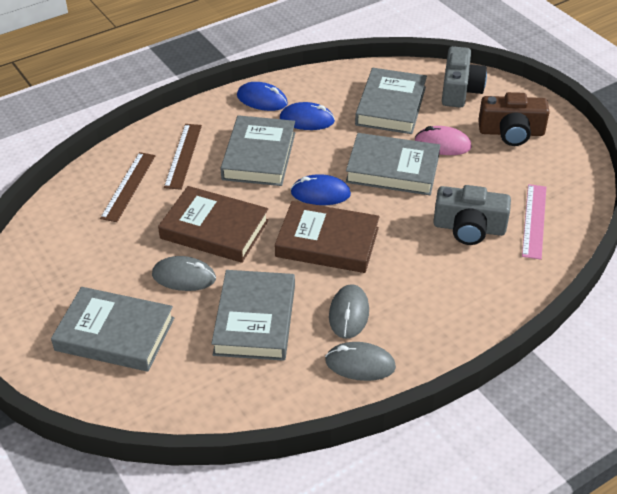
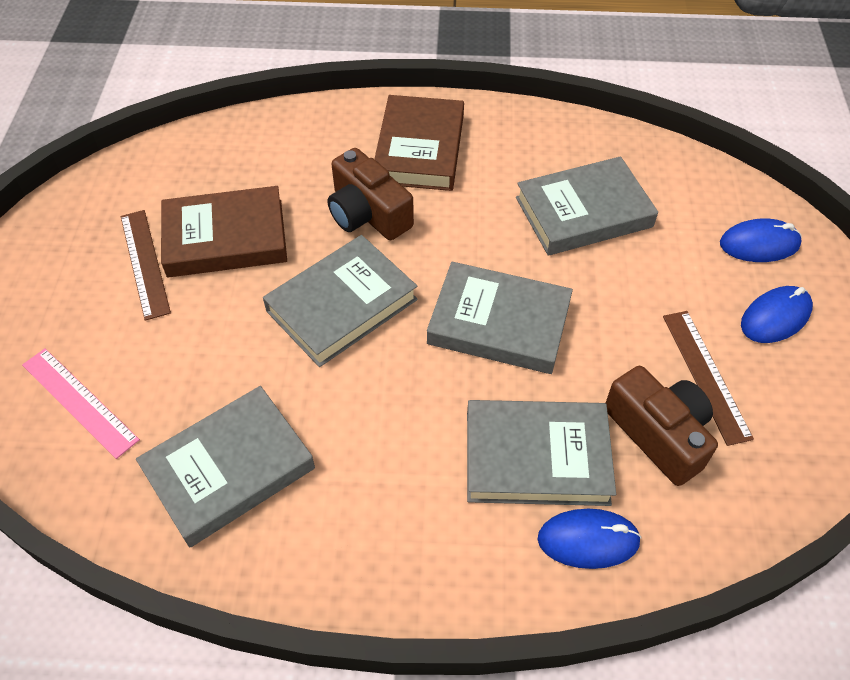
brown camera: 1 -> 2
grey camera: 2 -> 0
grey mouse: 3 -> 0
pink mouse: 1 -> 0

